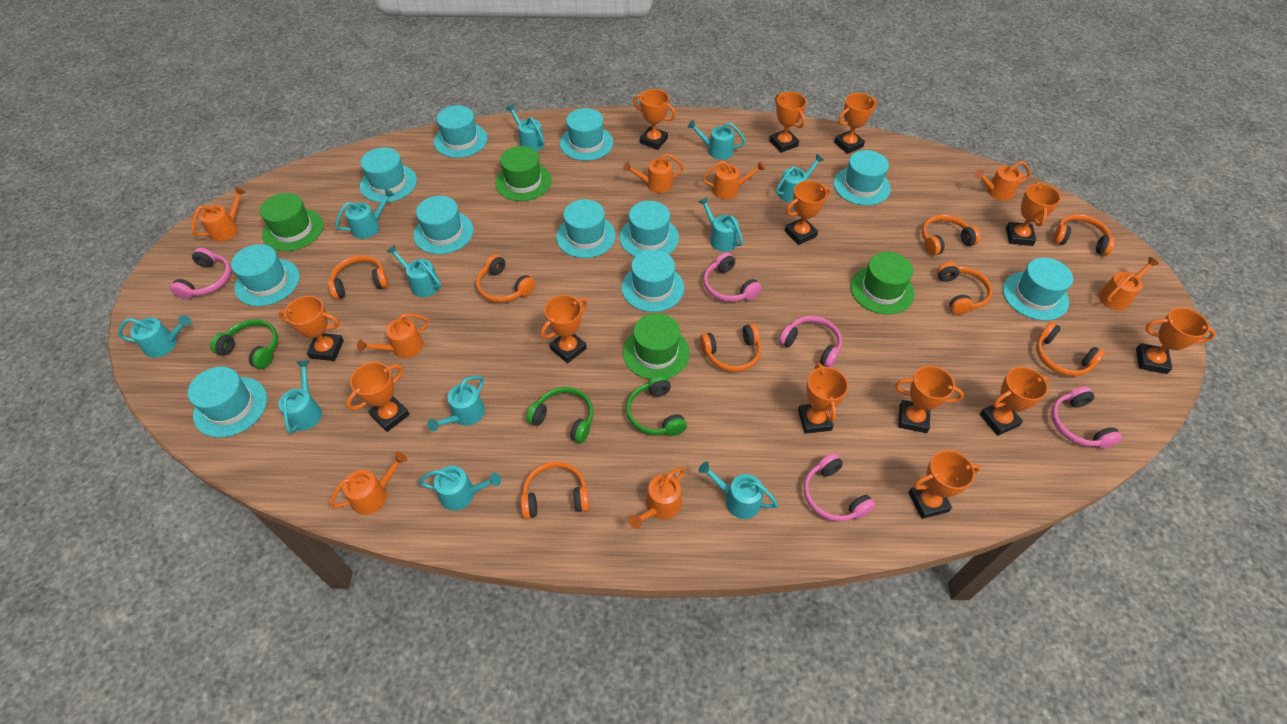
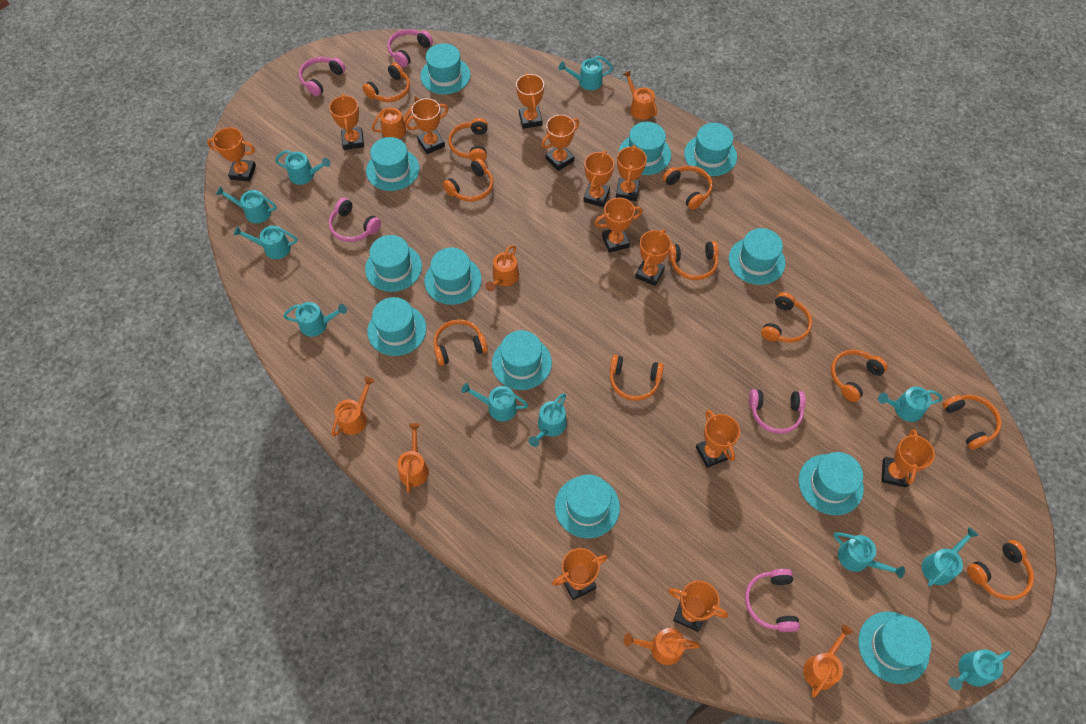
green hat: 4 -> 0
green headphones: 3 -> 0
orange headphones: 8 -> 11
orange watering can: 8 -> 7
turquoise hat: 11 -> 12

